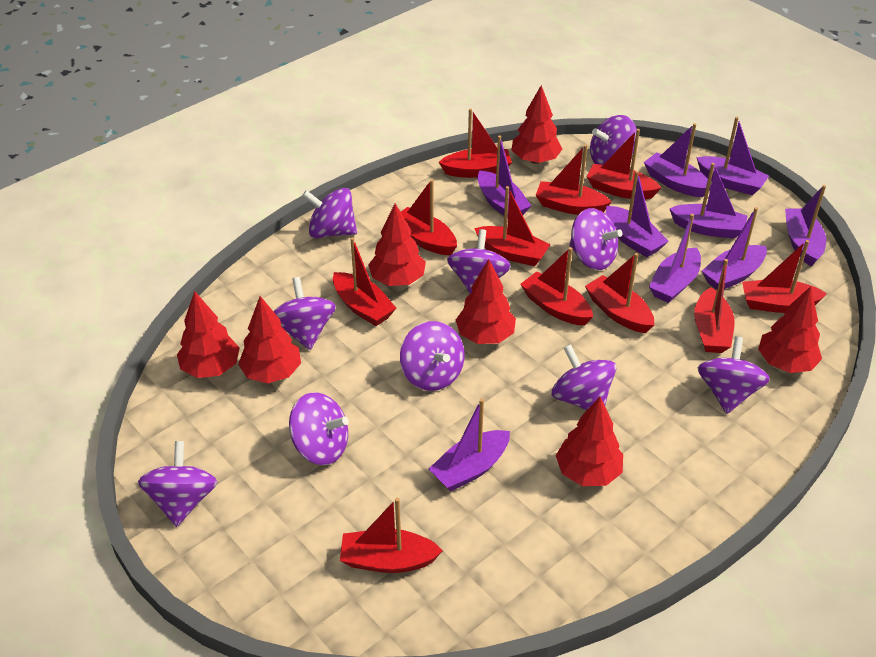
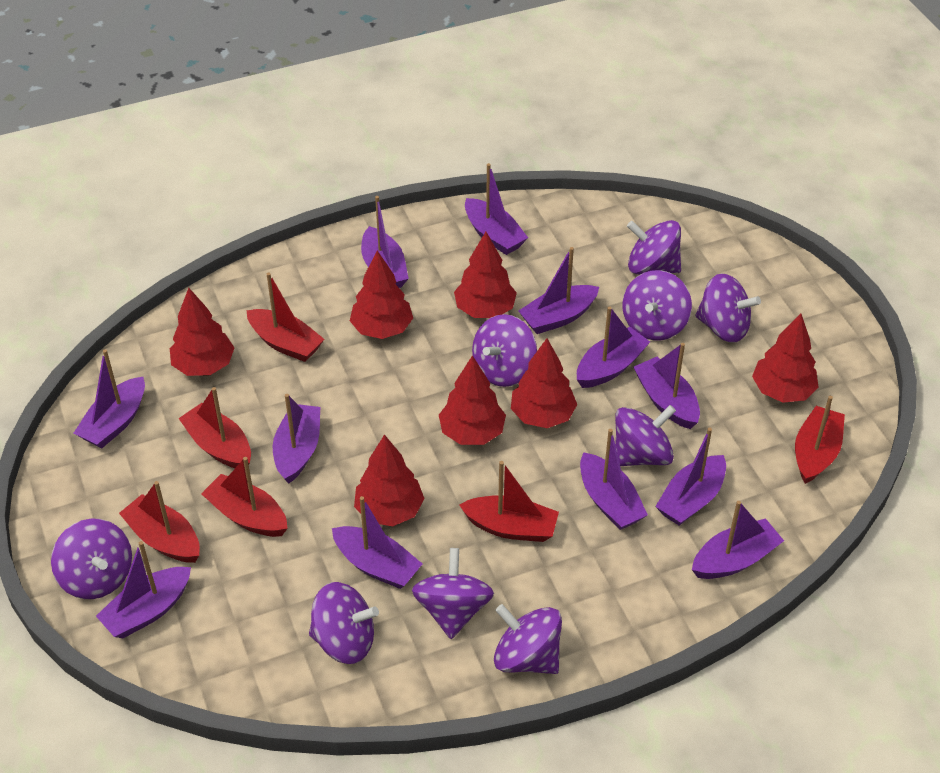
purple boat: 9 -> 12
purple spinning top: 10 -> 9
red boat: 11 -> 6

